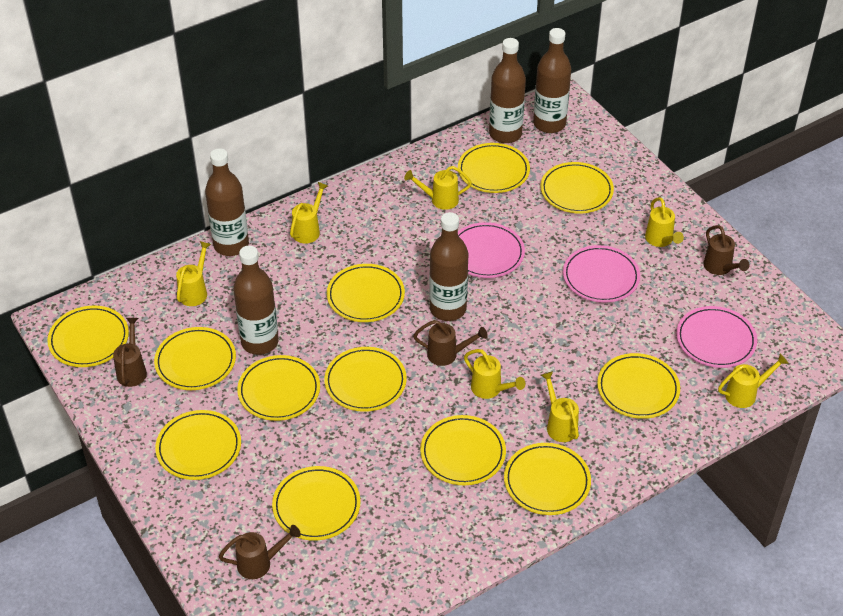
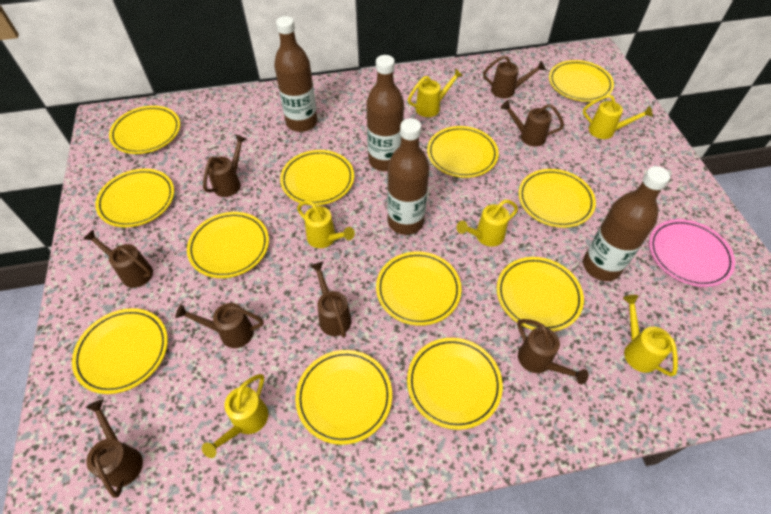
brown bottle: 5 -> 4
brown watering can: 4 -> 8
pink plate: 3 -> 1
yellow watering can: 7 -> 6

